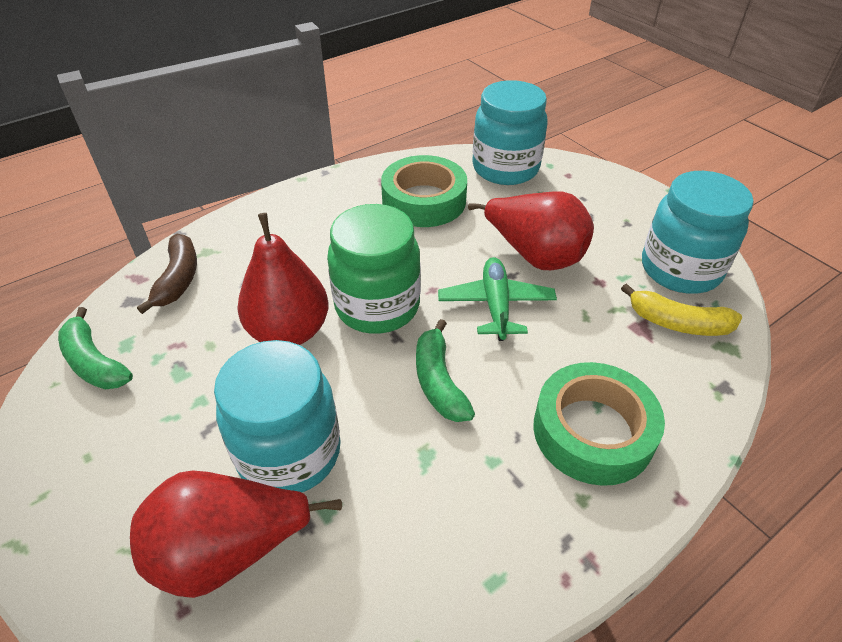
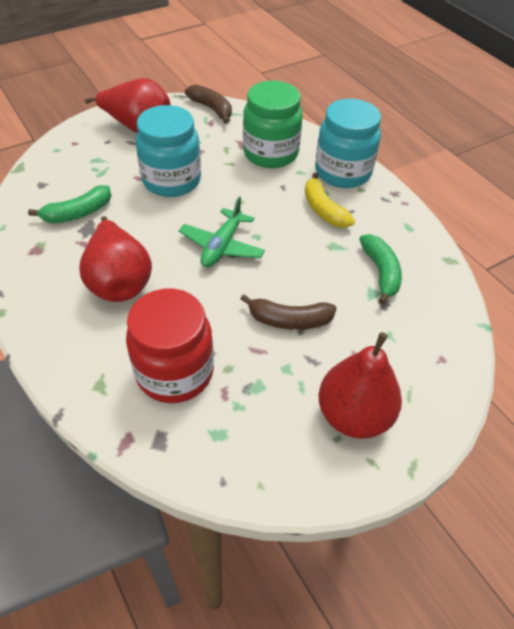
brown banana: 1 -> 2
green tape: 2 -> 0
red jar: 0 -> 1
turquoise jar: 3 -> 2

